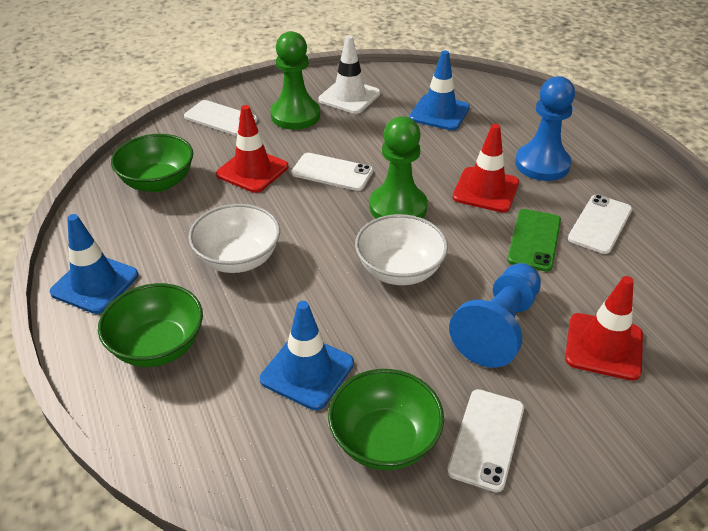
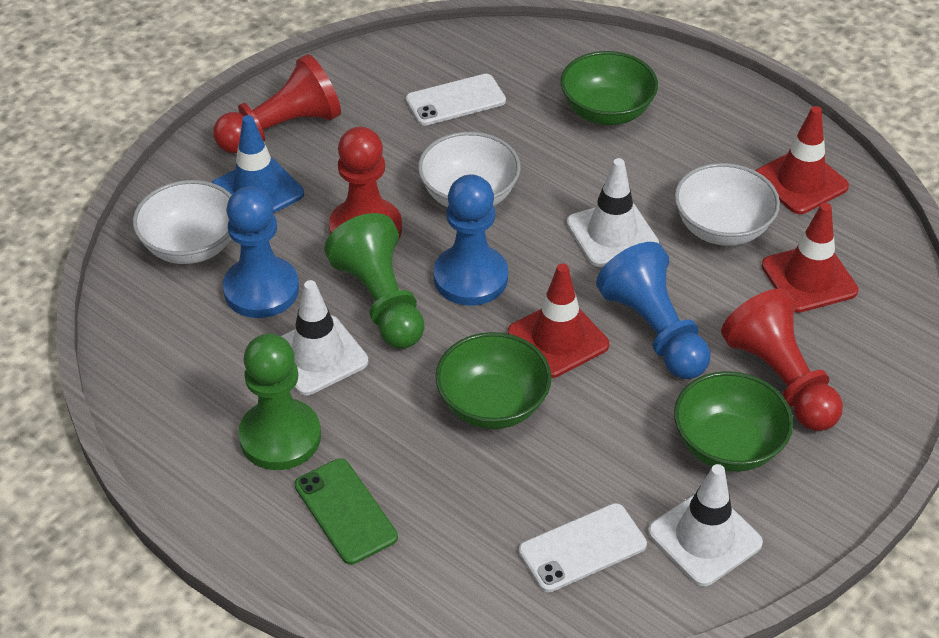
blue pawn: 2 -> 3
blue traffic cone: 3 -> 1
red pawn: 0 -> 3
white bowl: 2 -> 3
white phone: 4 -> 2
white traffic cone: 1 -> 3

